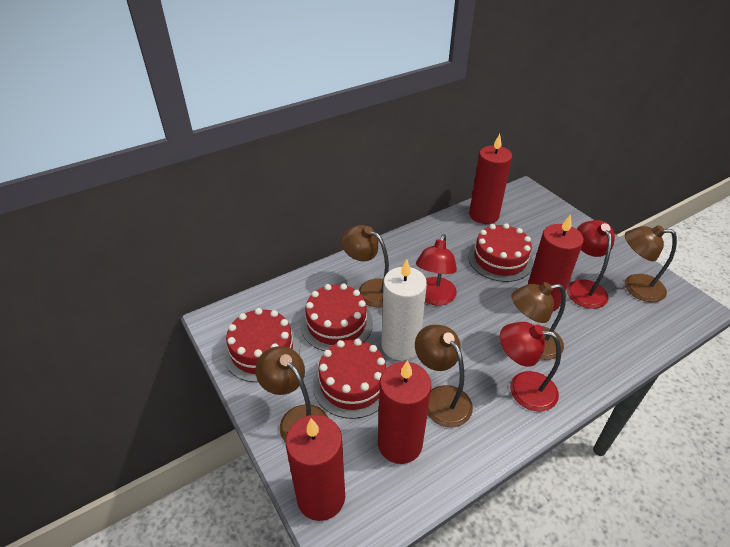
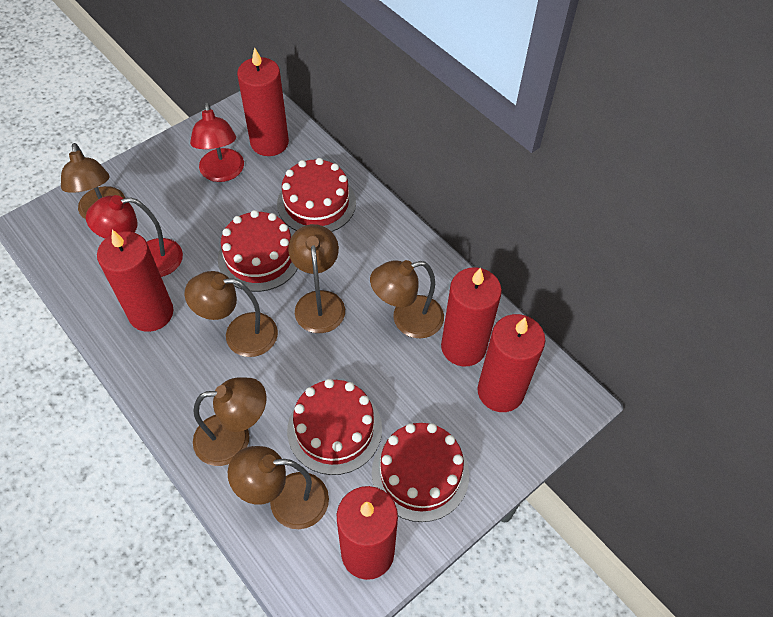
brown lamp: 5 -> 6
red candle: 4 -> 5
red lamp: 3 -> 2
white candle: 1 -> 0

